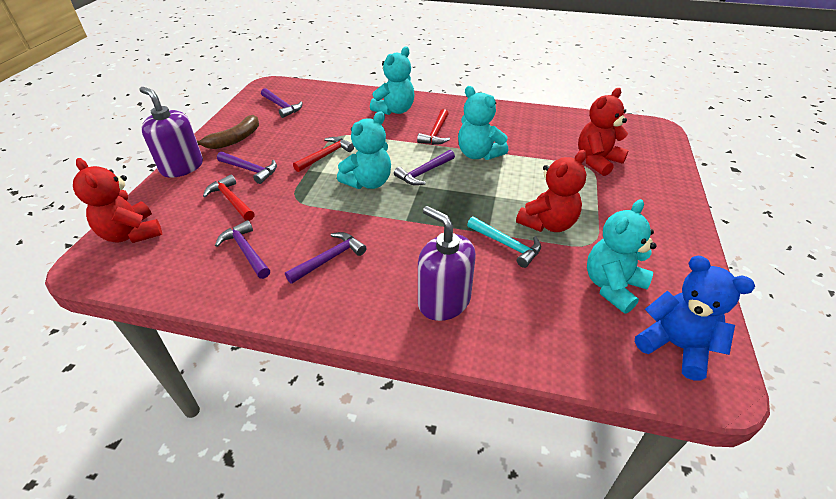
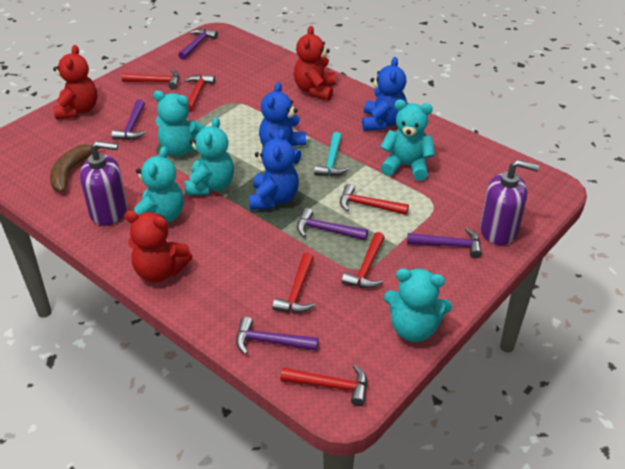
blue teddy bear: 1 -> 3
red hammer: 3 -> 6
turquoise teddy bear: 4 -> 5

